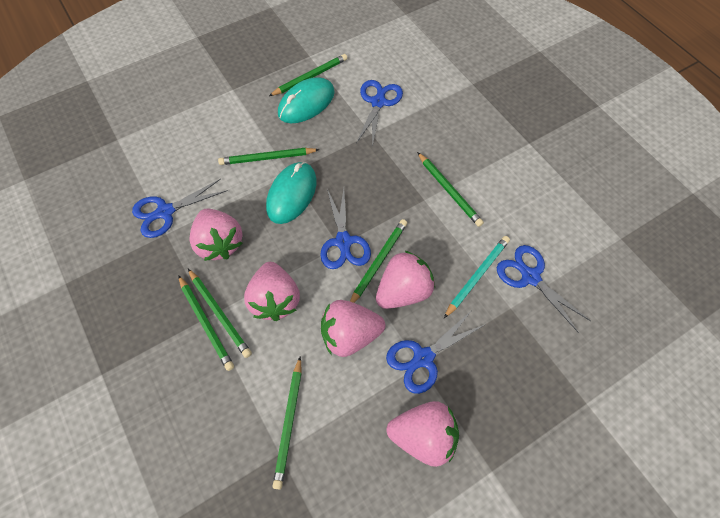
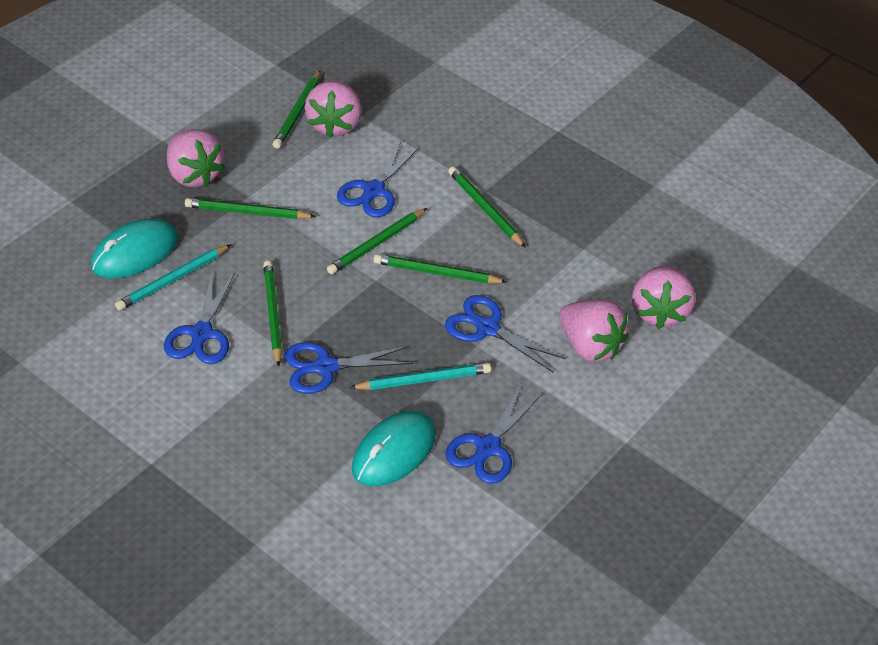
green pencil: 7 -> 6
pink strawberry: 5 -> 4
turquoise pencil: 1 -> 2

